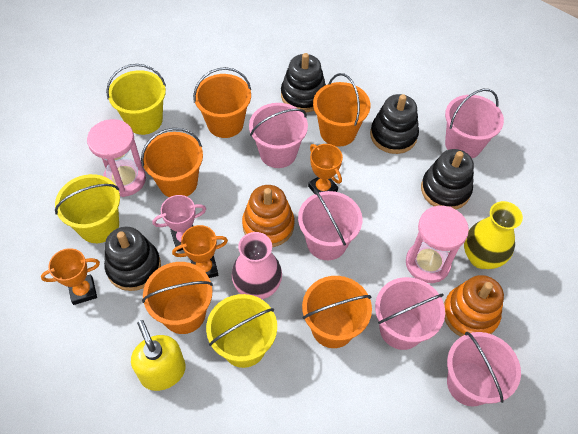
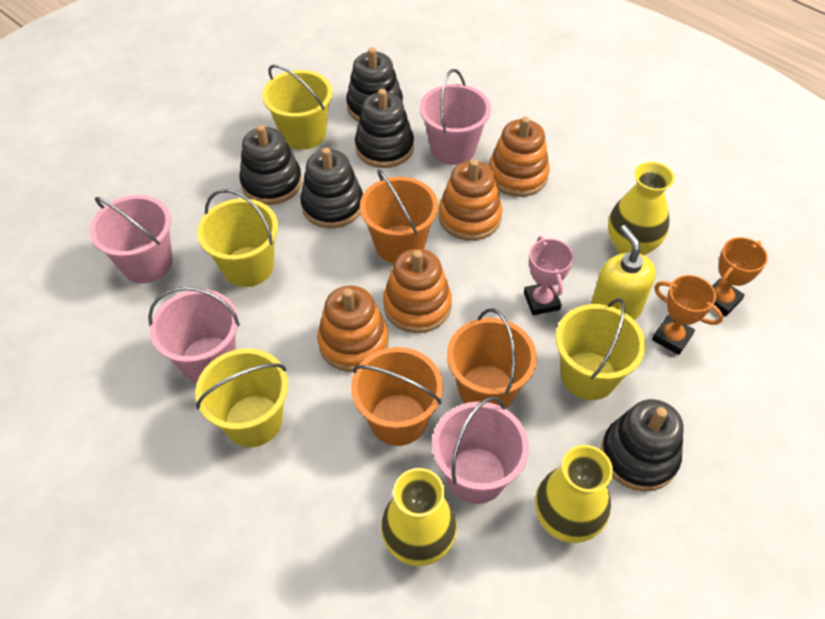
black stacking toy: 4 -> 5
orange bucket: 5 -> 3
orange stacking toy: 2 -> 4
orange trophy: 3 -> 2
pink bucket: 5 -> 4
pink hourglass: 2 -> 0
pink vase: 1 -> 0
yellow bucket: 3 -> 4
yellow vase: 1 -> 3

